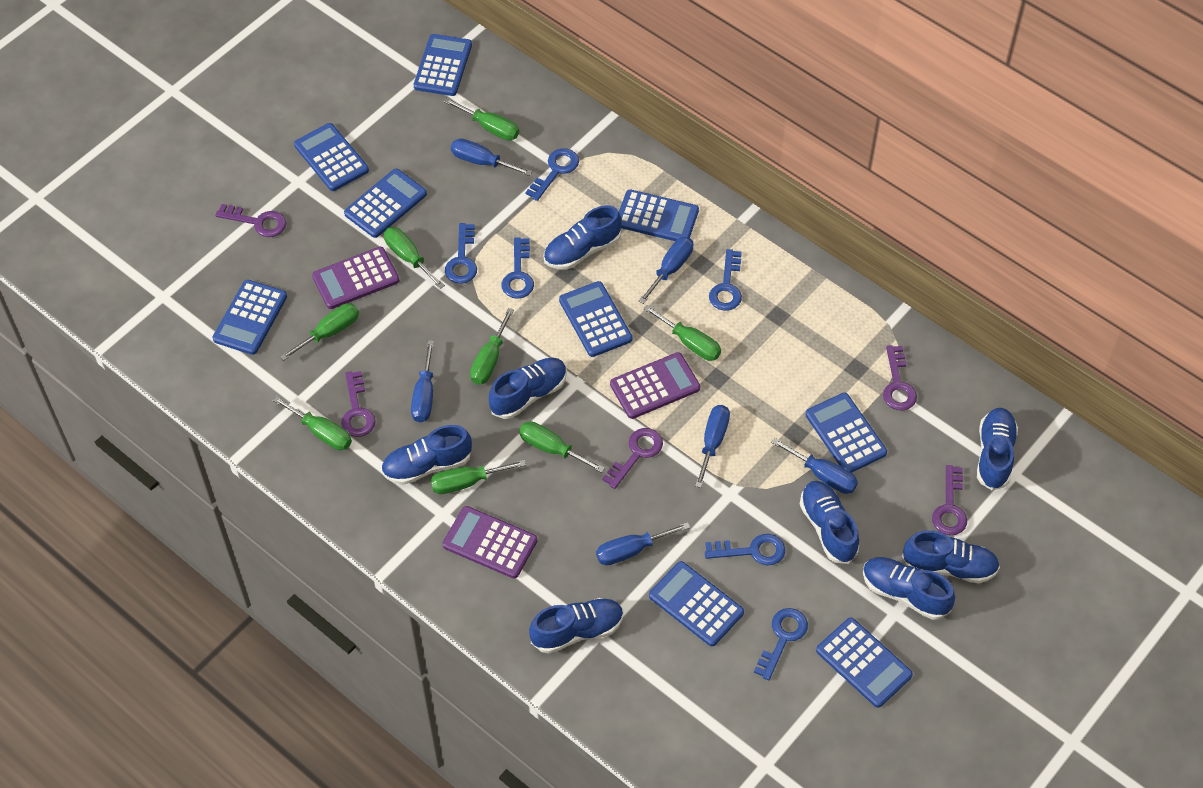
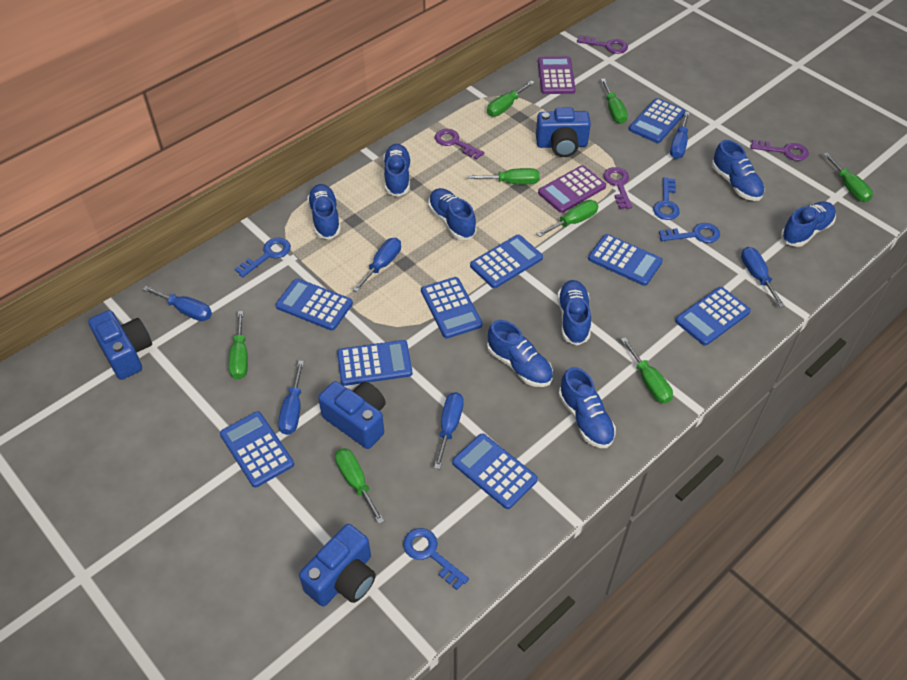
blue camera: 0 -> 4
blue key: 6 -> 4
purple calculator: 3 -> 2
purple key: 5 -> 4

